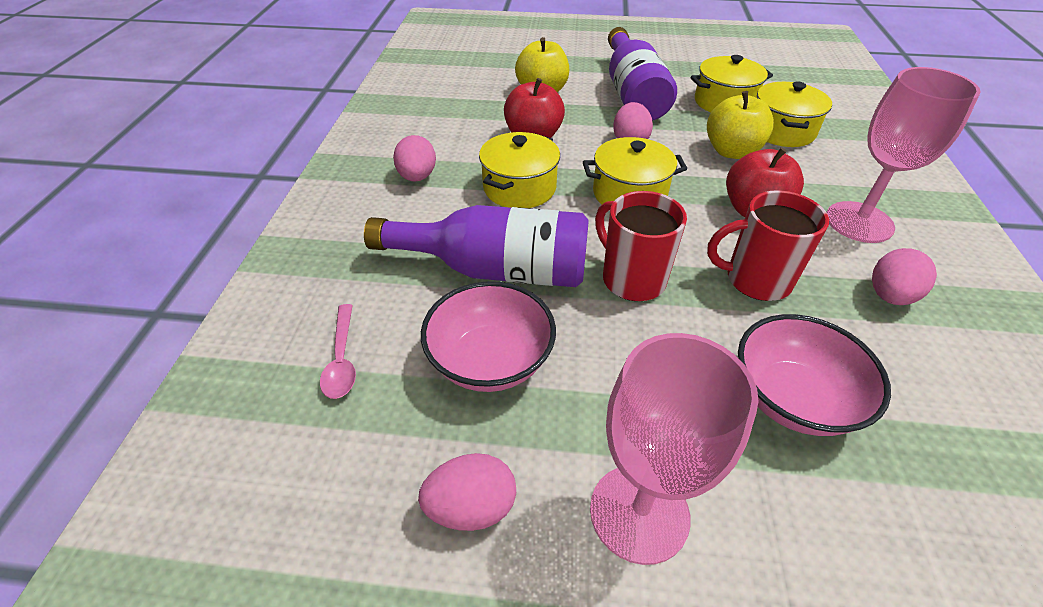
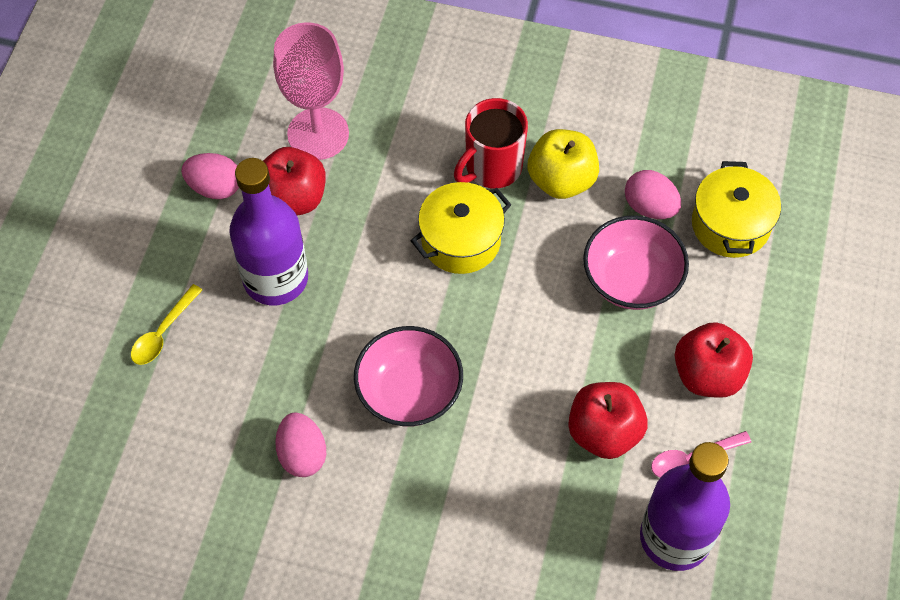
pink egg: 4 -> 3
pink goblet: 2 -> 1
red apple: 2 -> 3
red mug: 2 -> 1
yellow apple: 2 -> 1
yellow pot: 4 -> 2
yellow spoon: 0 -> 1

